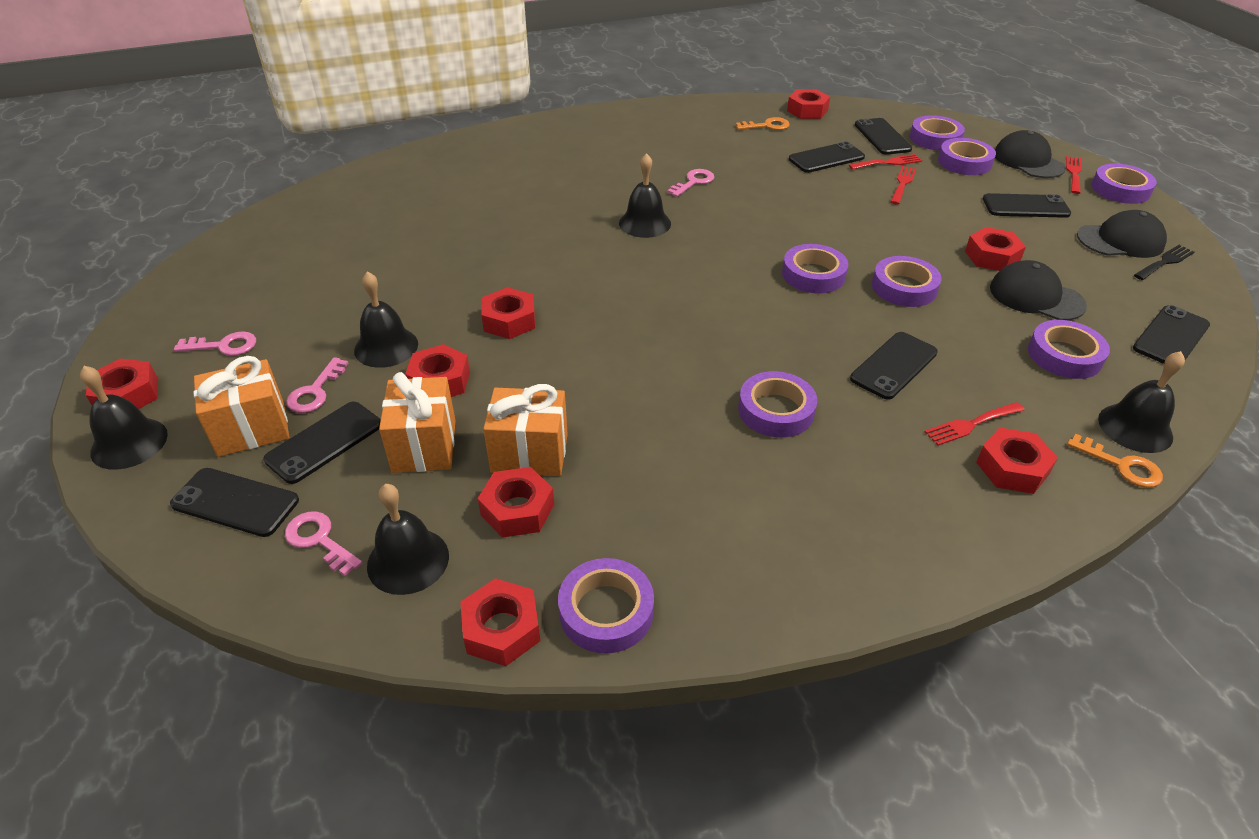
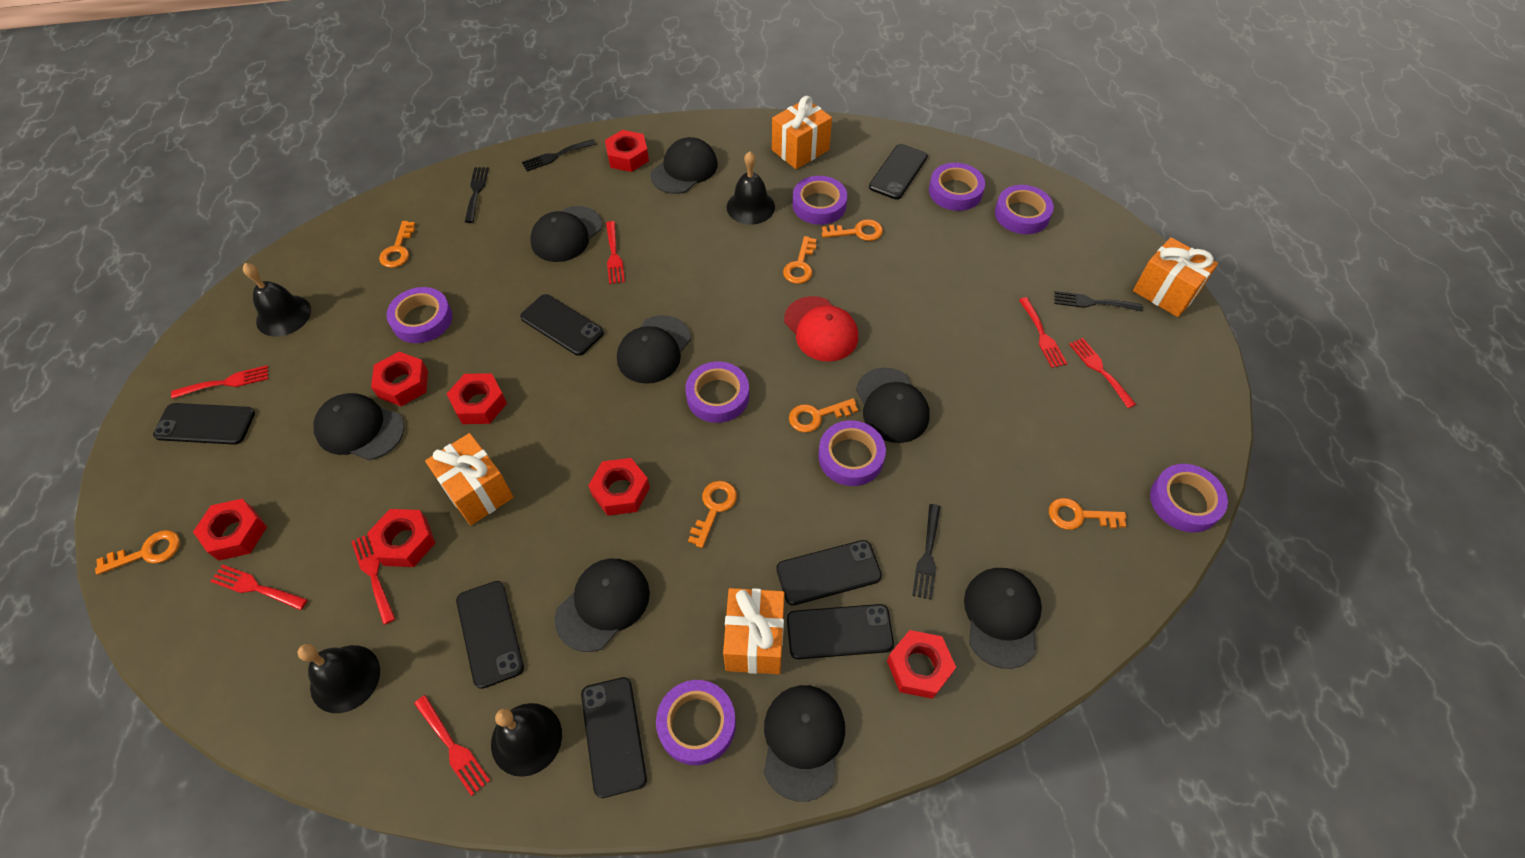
black bell: 5 -> 4
black cap: 3 -> 8
black fork: 1 -> 4
orange gift: 3 -> 4
orange key: 2 -> 7
pink key: 4 -> 0
red cap: 0 -> 1
red fork: 4 -> 7
red nut: 8 -> 7

